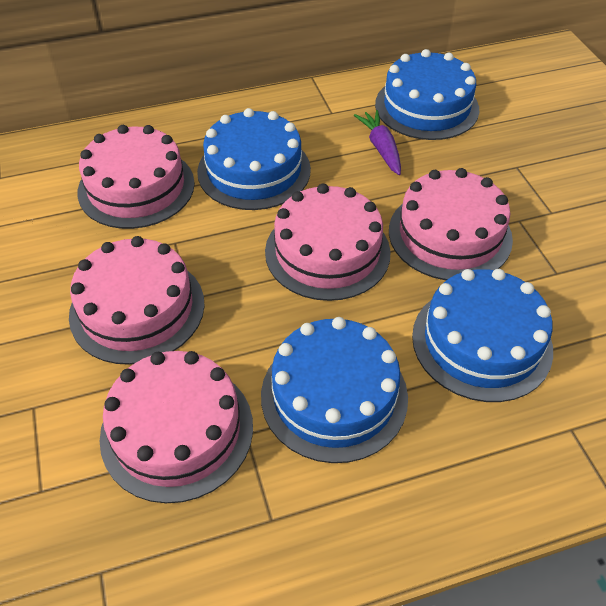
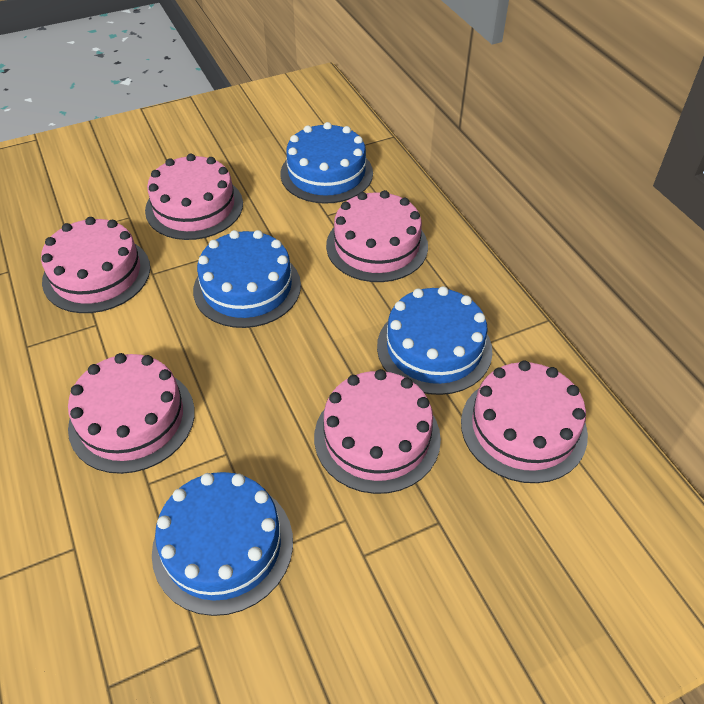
pink cake: 5 -> 6
purple carrot: 1 -> 0

